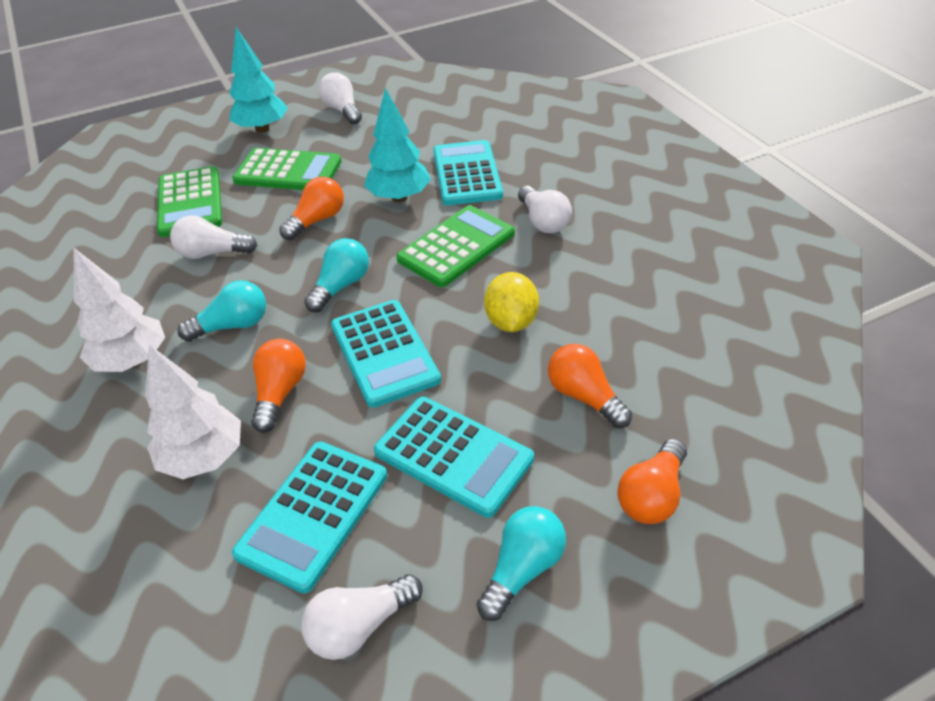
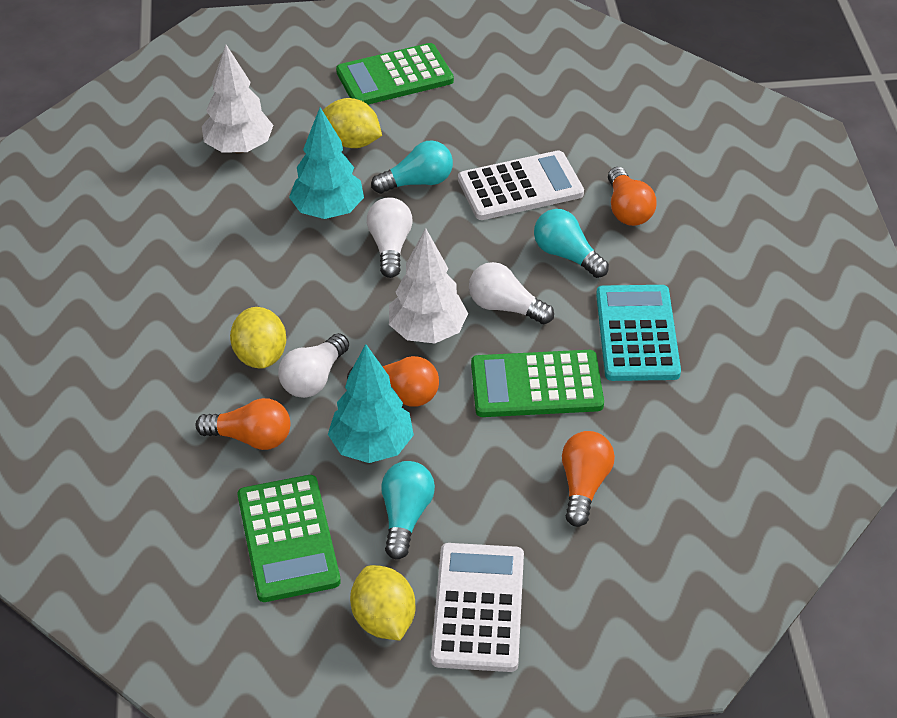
turquoise calculator: 4 -> 1
white calculator: 0 -> 2
white light bulb: 4 -> 3
yellow lemon: 1 -> 3

